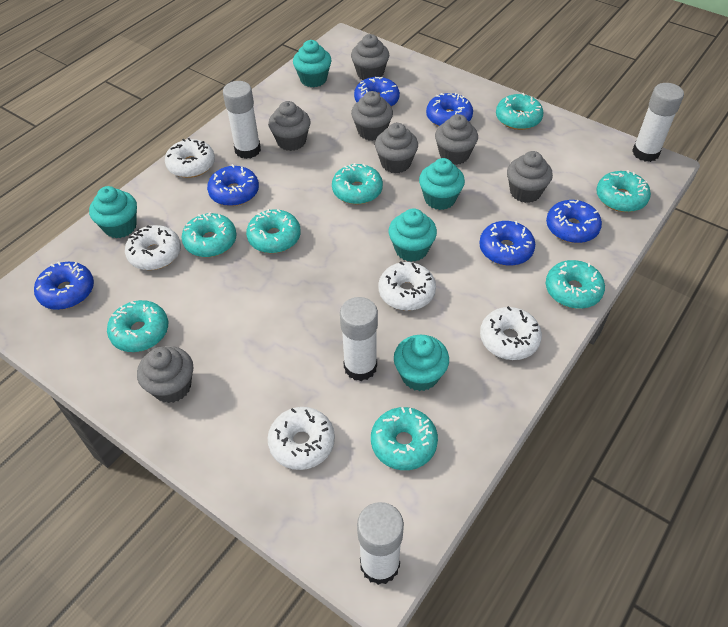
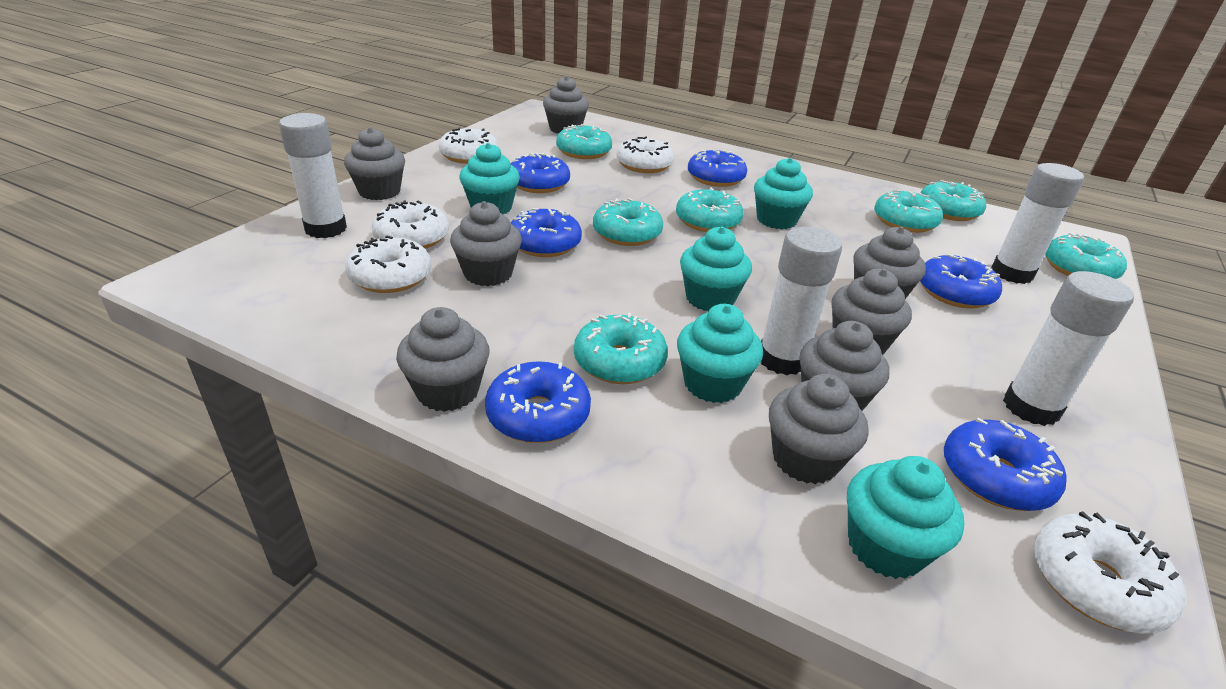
grey cupcake: 7 -> 8
turquoise donut: 8 -> 7

